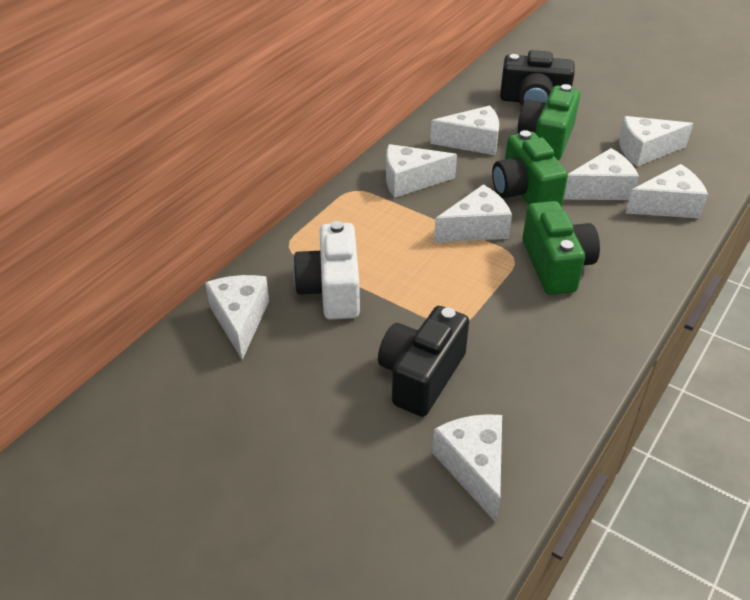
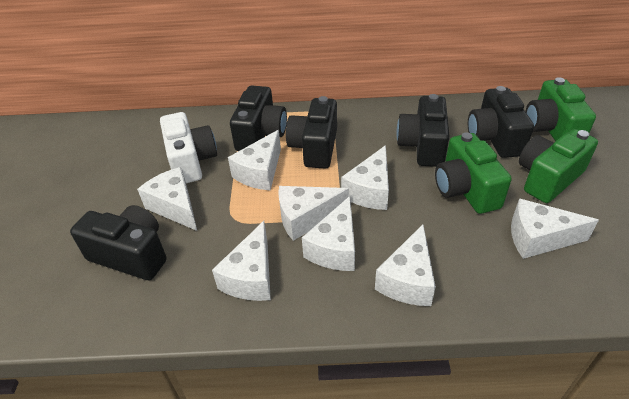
black camera: 2 -> 5

